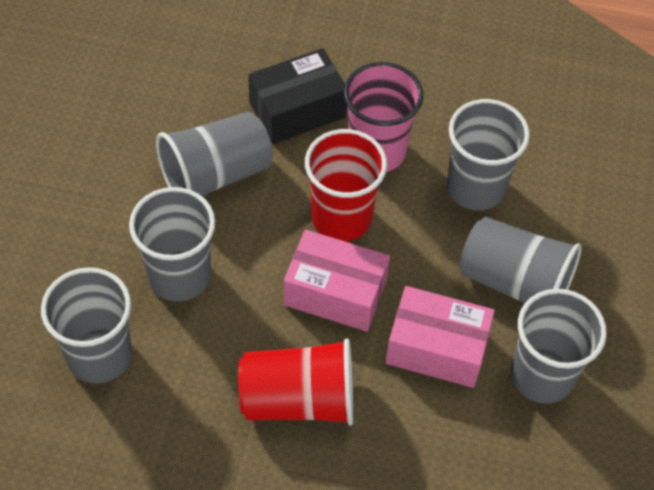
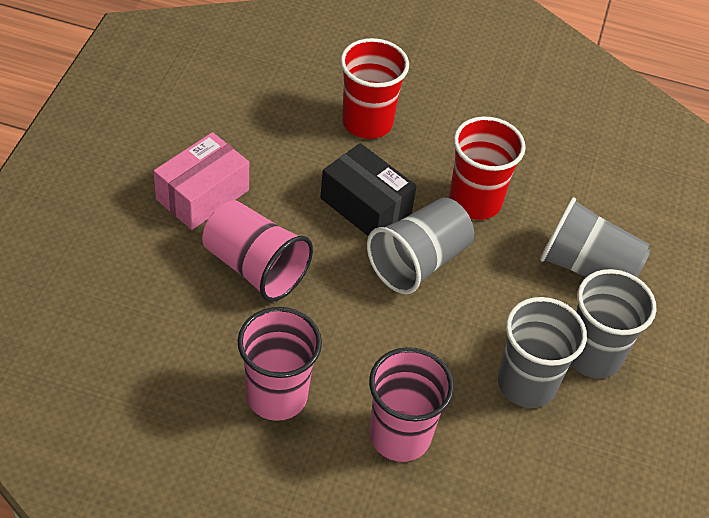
grey cup: 6 -> 4
pink box: 2 -> 1
pink cup: 1 -> 3

